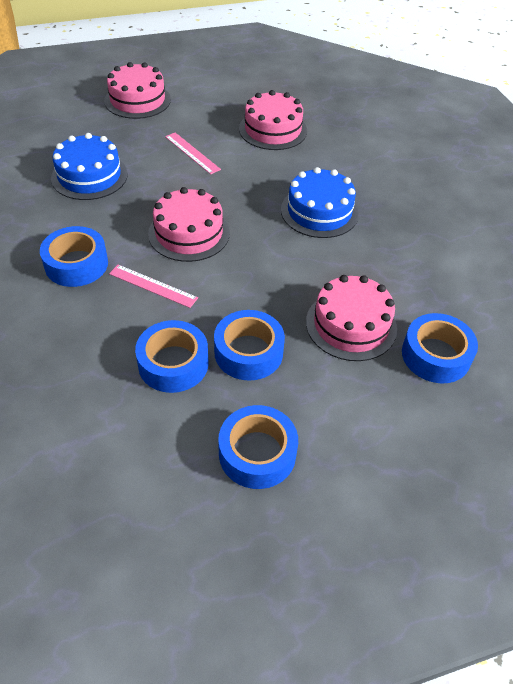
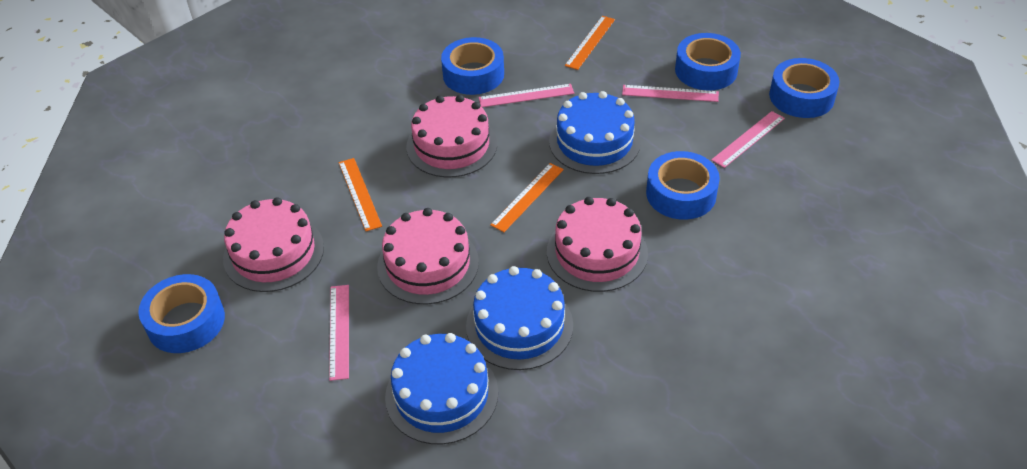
blue cake: 2 -> 3
orange ruler: 0 -> 3
pink ruler: 2 -> 4

